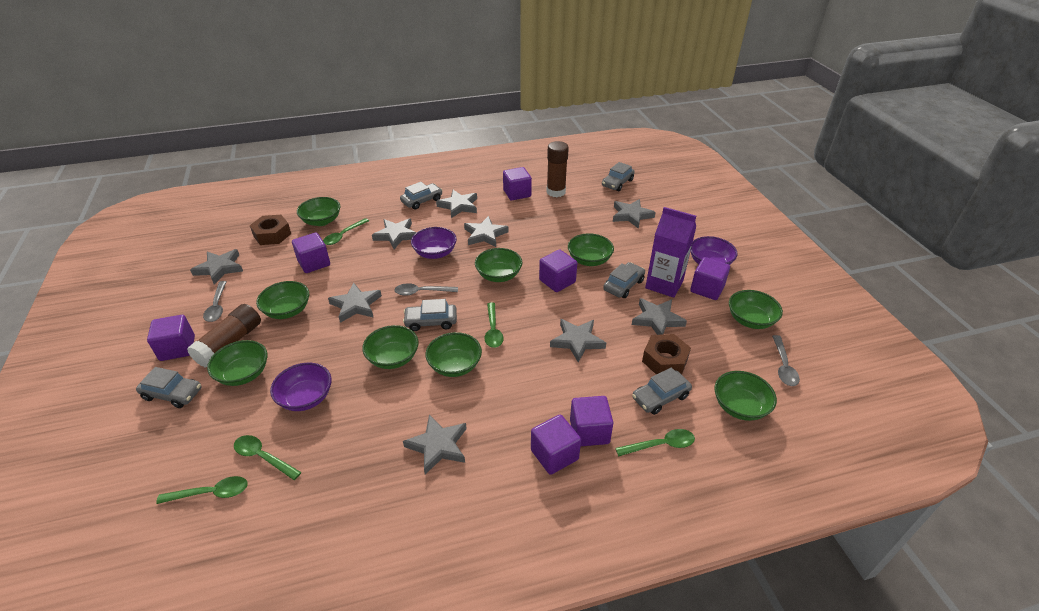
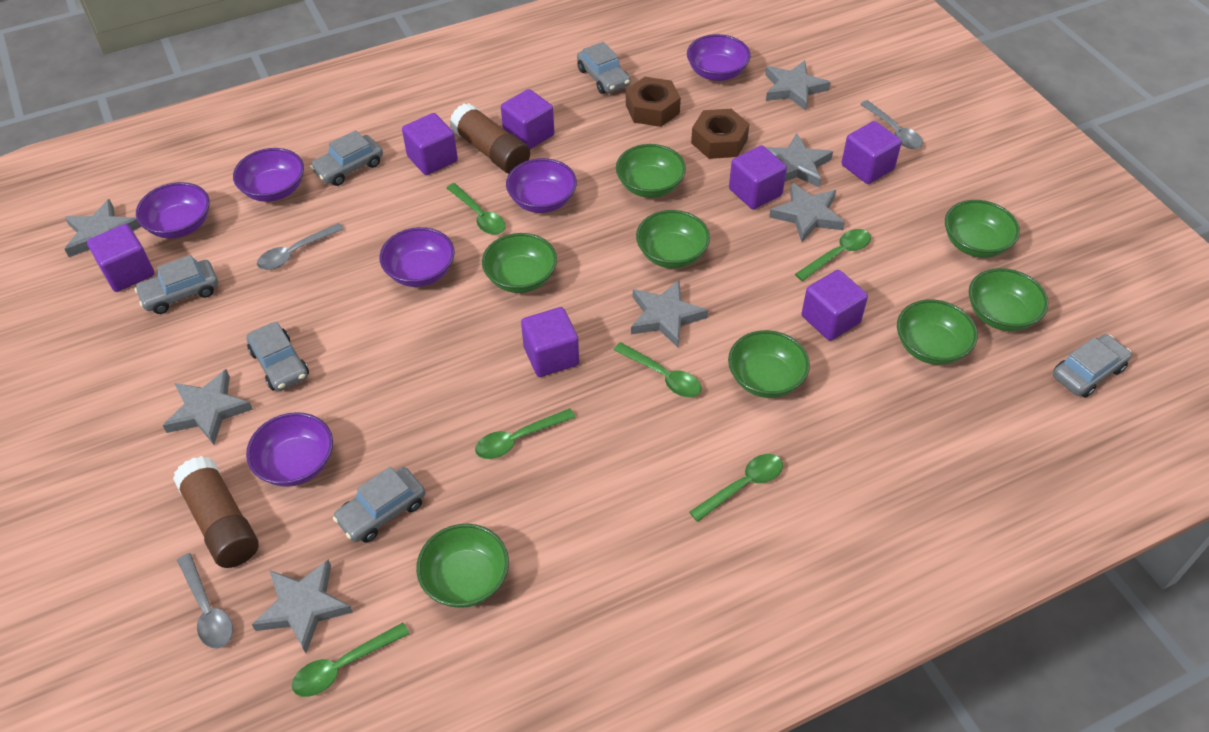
green bowl: 9 -> 8
green spoon: 5 -> 6
grey star: 9 -> 7
purple bowl: 3 -> 6
purple carton: 1 -> 0

